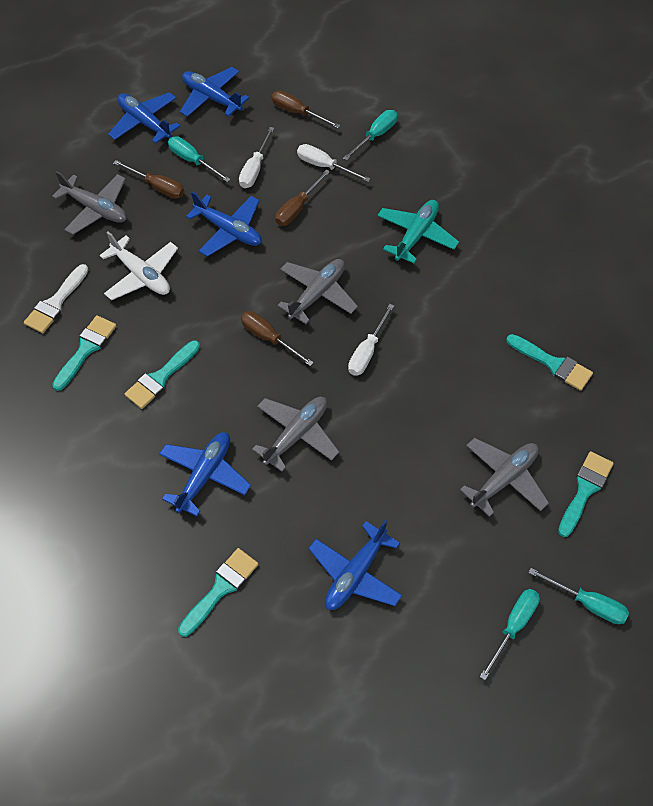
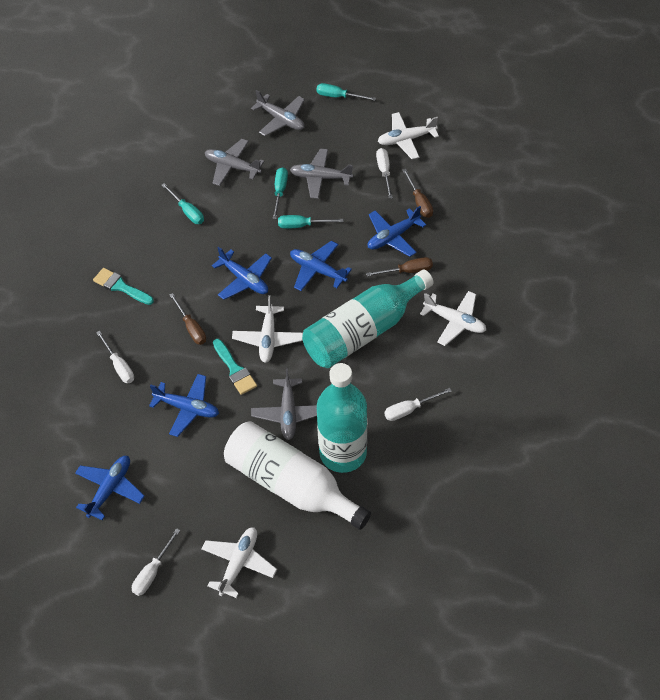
brown screwdriver: 4 -> 3
turquoise bottle: 0 -> 2
turquoise brush: 5 -> 2
turquoise plane: 1 -> 0
white bottle: 0 -> 1
white brush: 1 -> 0
white plane: 1 -> 4
white screwdriver: 3 -> 4

